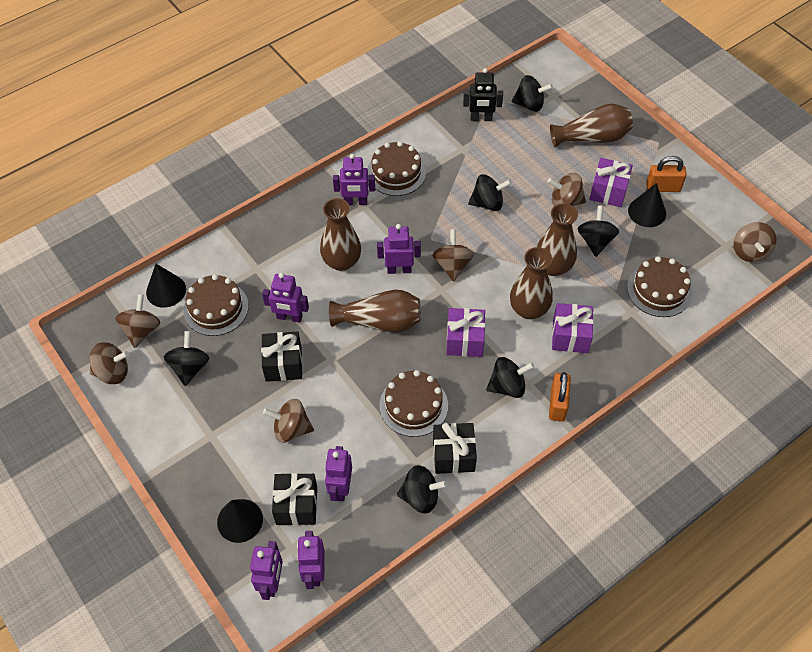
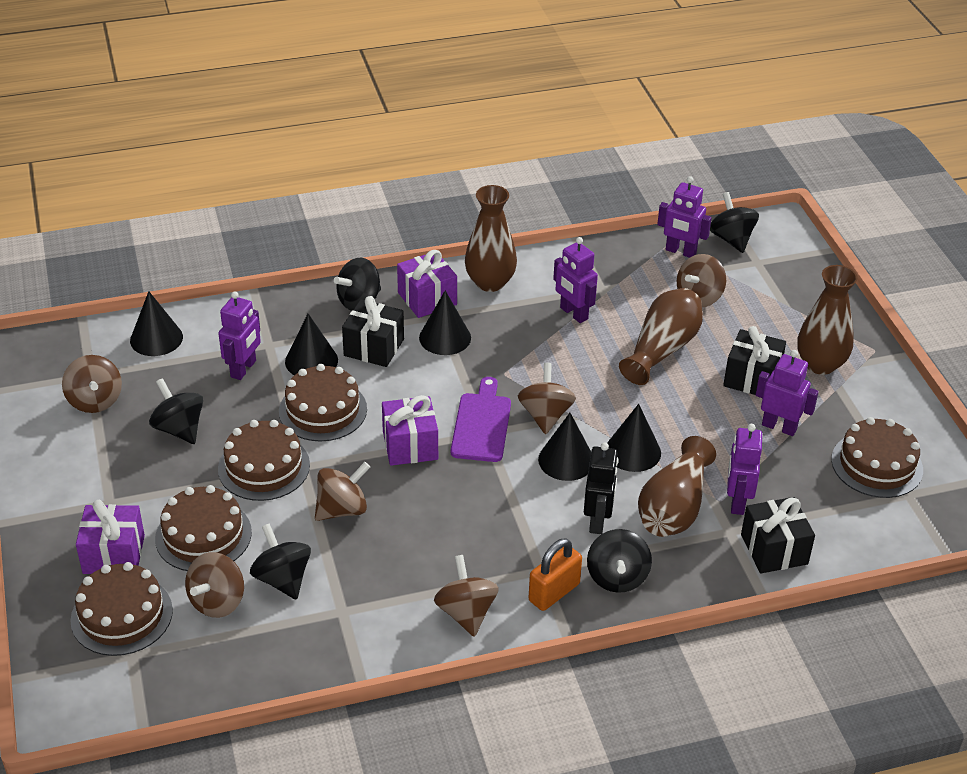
black cone: 3 -> 5
black spinning top: 6 -> 5
brown cake: 4 -> 5
brown vase: 5 -> 4
orange padlock: 2 -> 1
purple cutting board: 0 -> 1
purple robot: 6 -> 5

